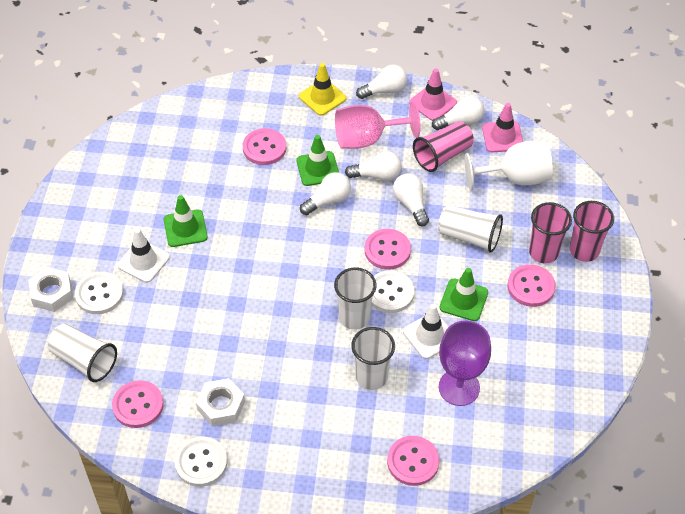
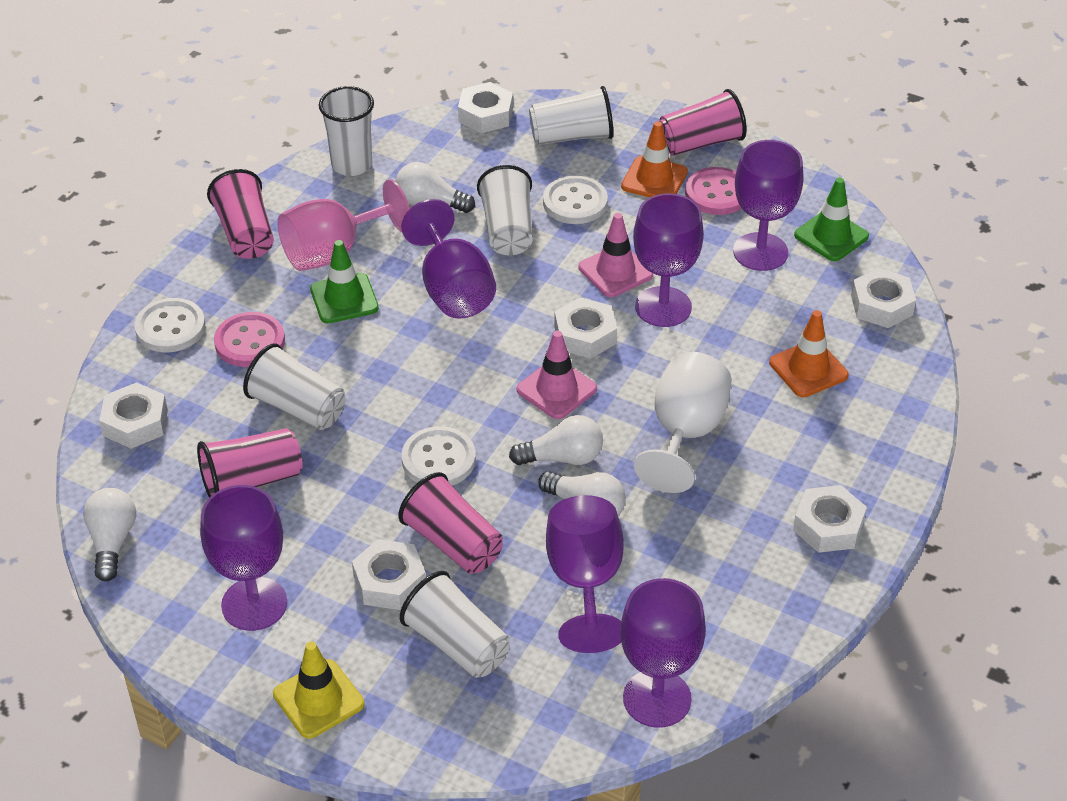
green traffic cone: 3 -> 2
orange traffic cone: 0 -> 2
pink button: 5 -> 2
pink cup: 3 -> 4
purple goblet: 1 -> 6
white cup: 4 -> 5
white light bulb: 5 -> 4
white nut: 2 -> 6
white traffic cone: 2 -> 0

